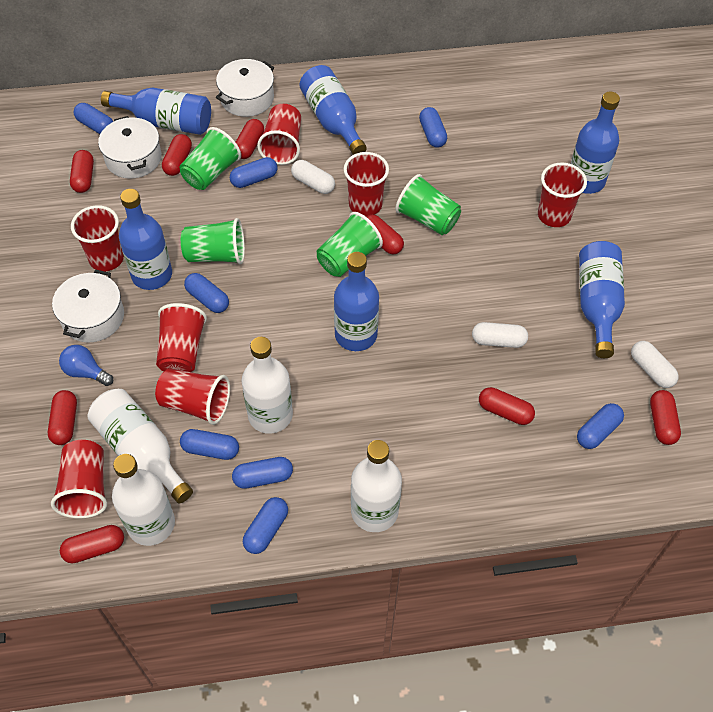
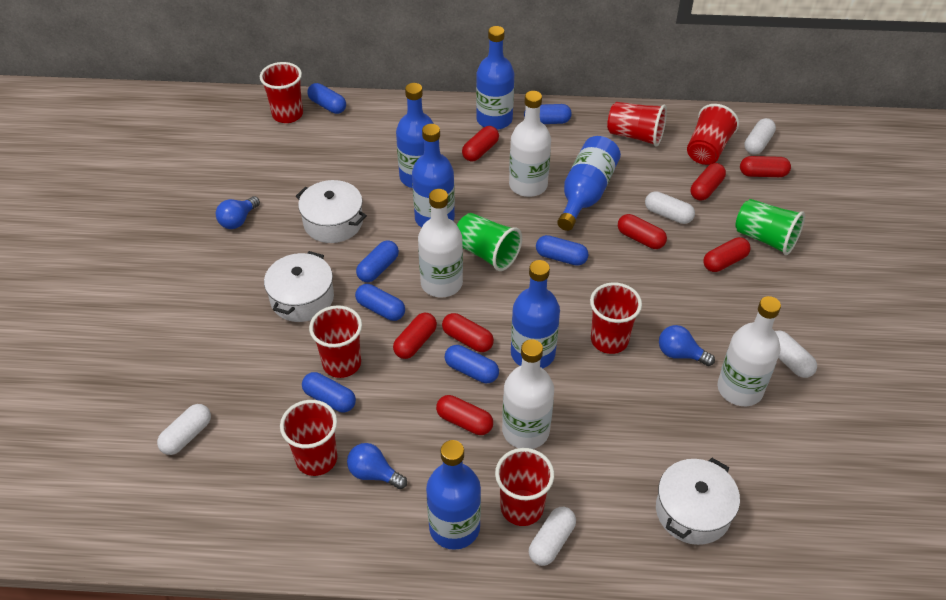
blue capsule: 8 -> 7
blue light bulb: 1 -> 3
green cup: 4 -> 2
white capsule: 3 -> 5

